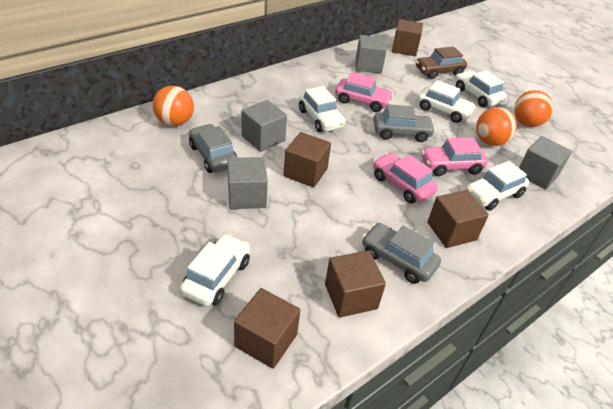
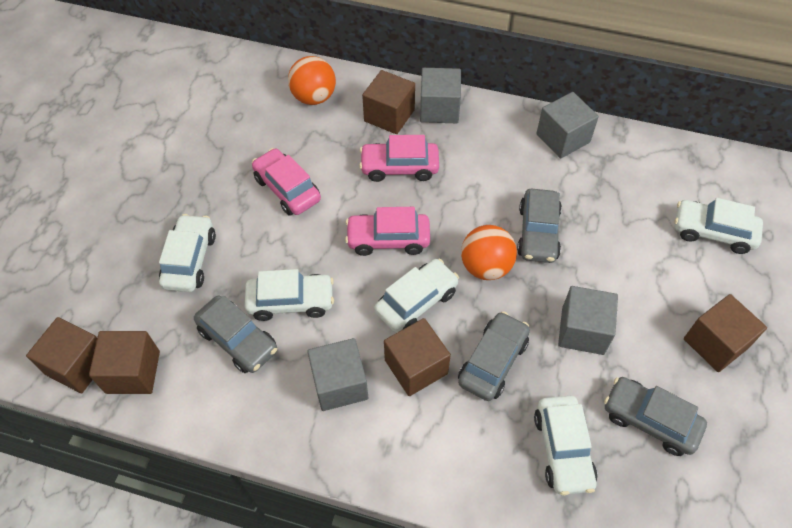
brown car: 1 -> 0
grey car: 3 -> 4
orange ball: 3 -> 2

